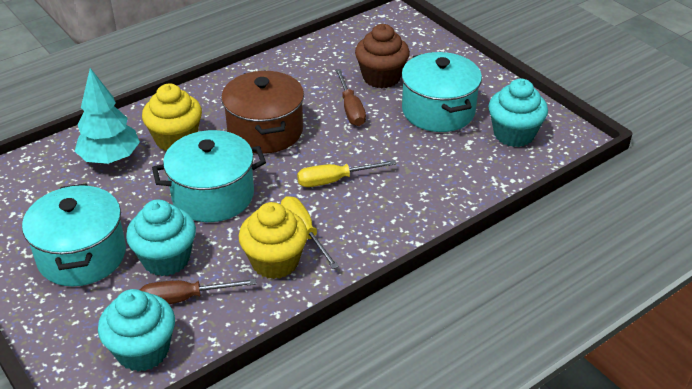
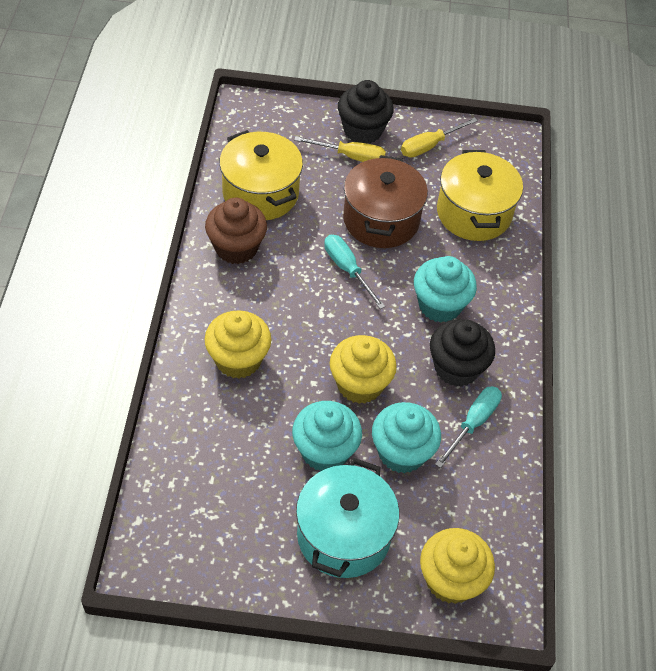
black cupcake: 0 -> 2
brown screwdriver: 2 -> 0
turquoise pot: 3 -> 1
turquoise screwdriver: 0 -> 2
turquoise tree: 1 -> 0
yellow cupcake: 2 -> 3
yellow pot: 0 -> 2

